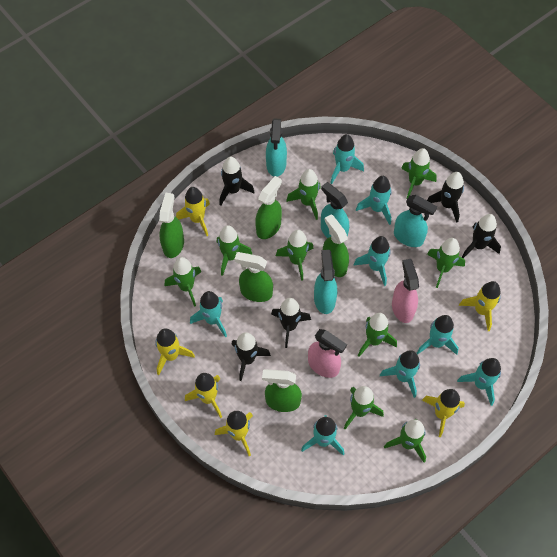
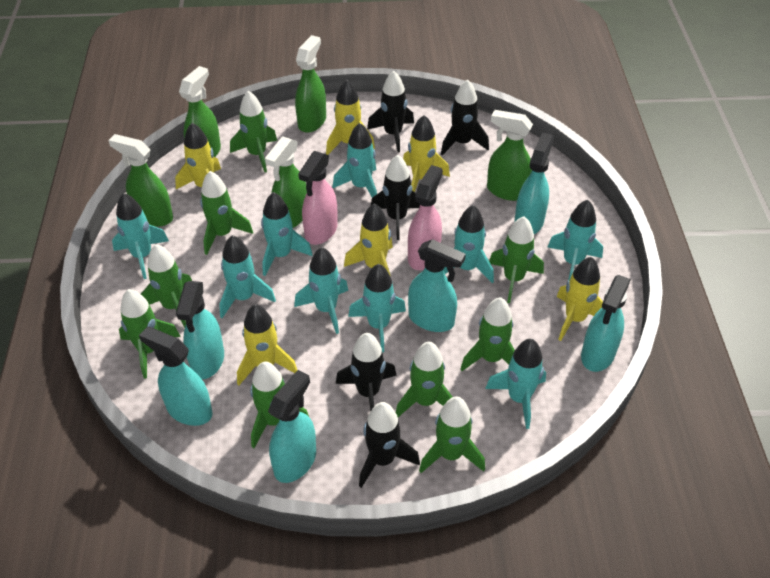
turquoise rocket: 8 -> 9
turquoise spray bottle: 4 -> 6

